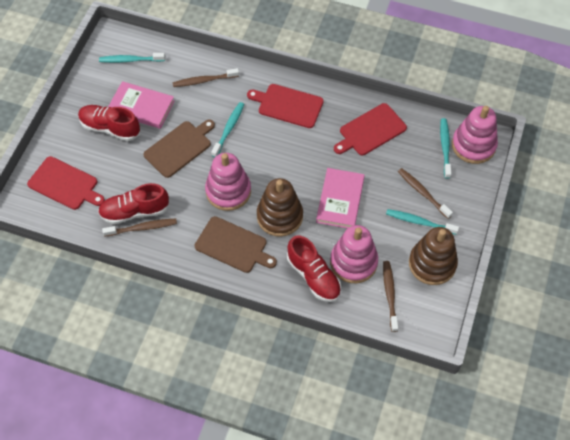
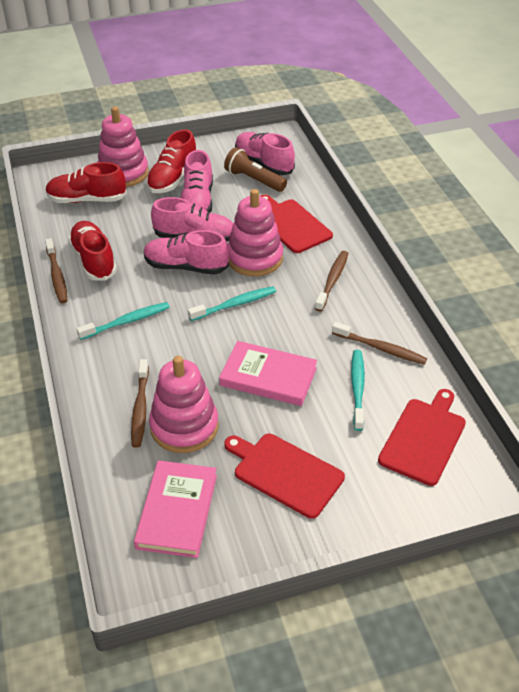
brown cutting board: 2 -> 0
brown flashlight: 0 -> 1
brown stacking toy: 2 -> 0
pink shoe: 0 -> 4
turquoise toothbrush: 4 -> 3

